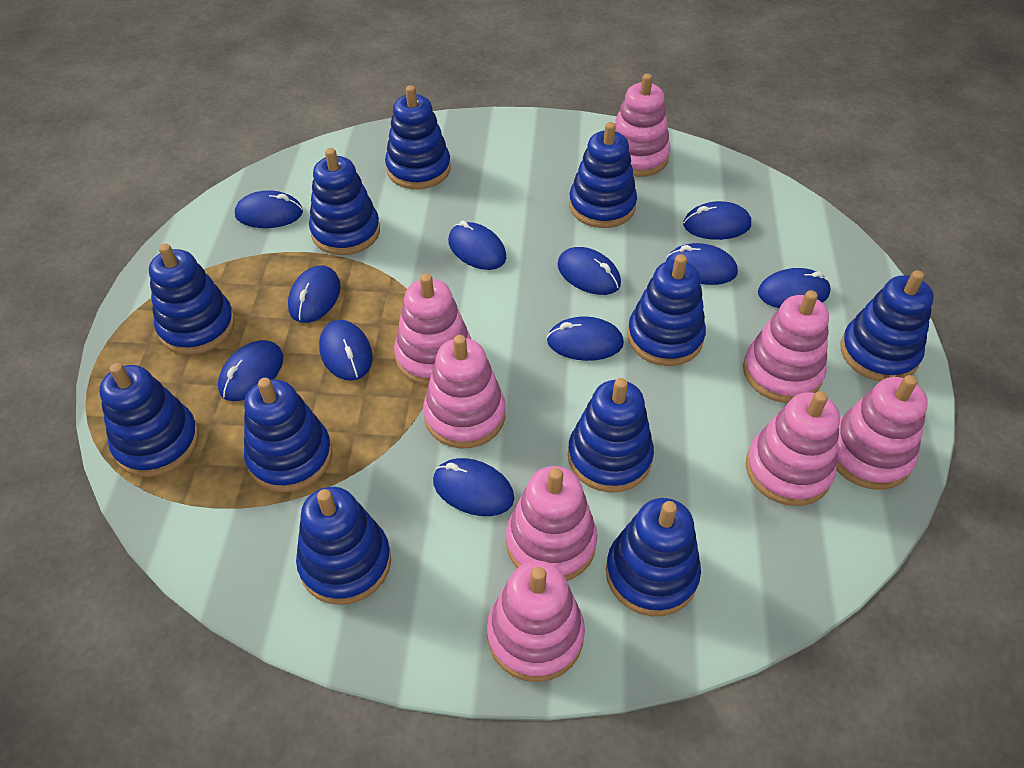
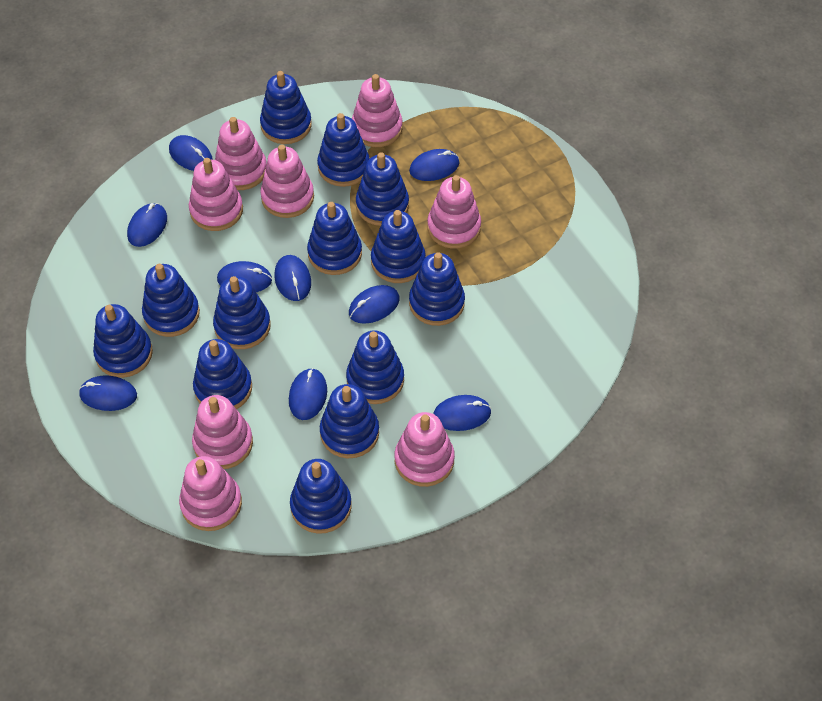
blue mouse: 11 -> 9
blue stacking toy: 11 -> 13

